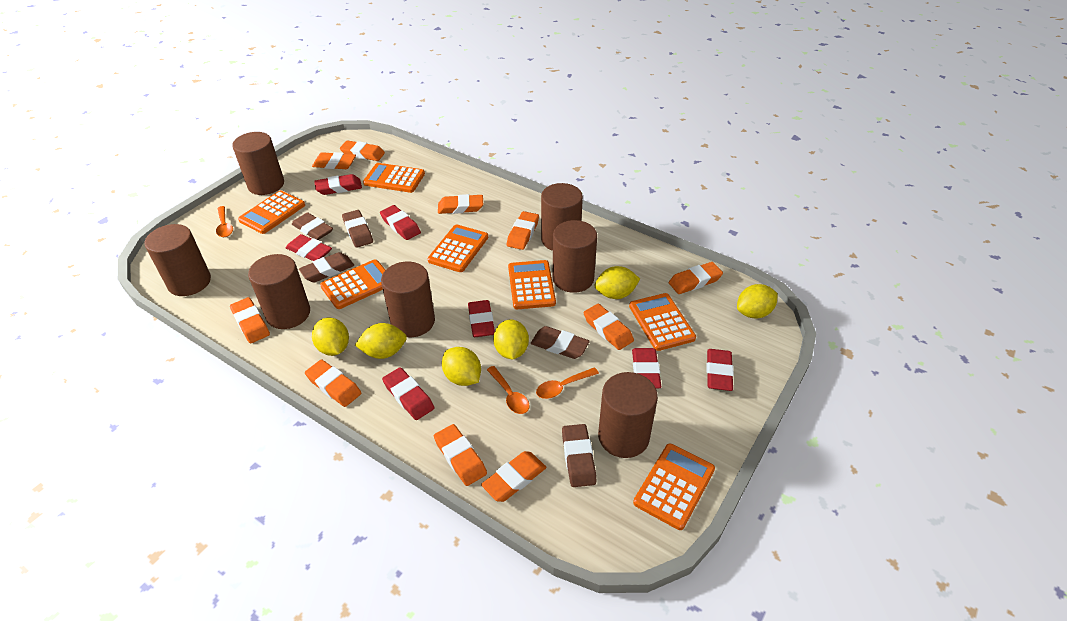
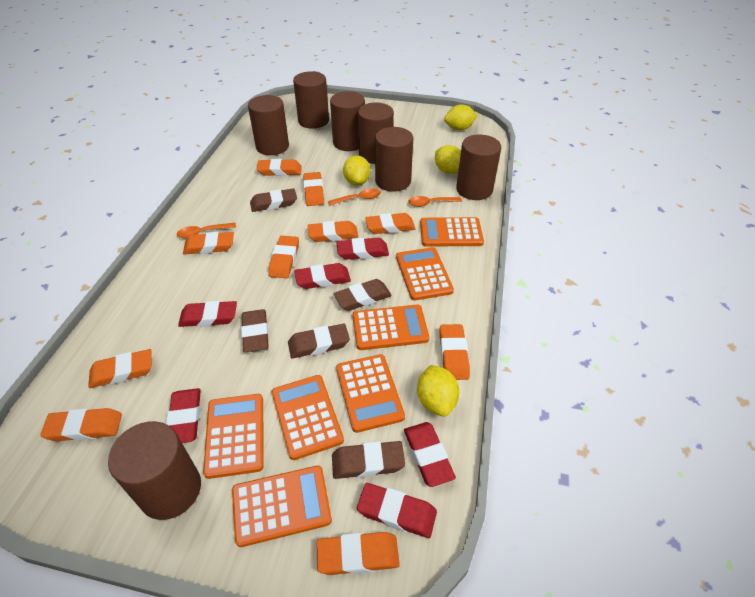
red eraser: 7 -> 6
yellow lemon: 6 -> 4

